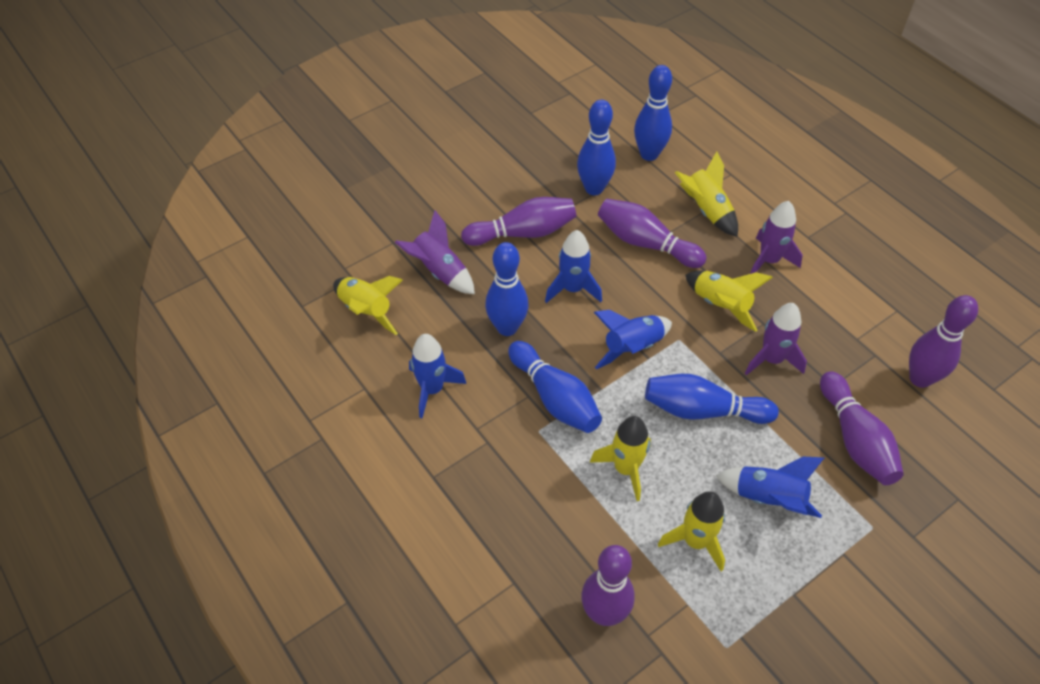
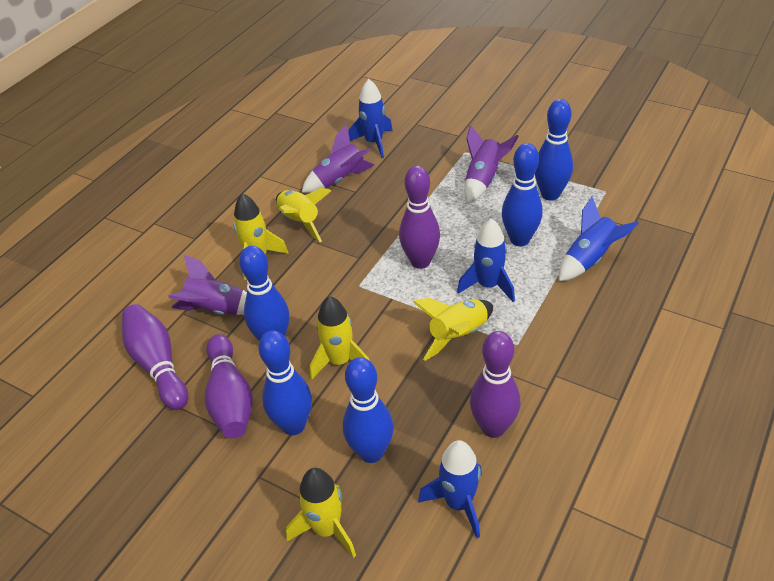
purple bowling pin: 5 -> 4

